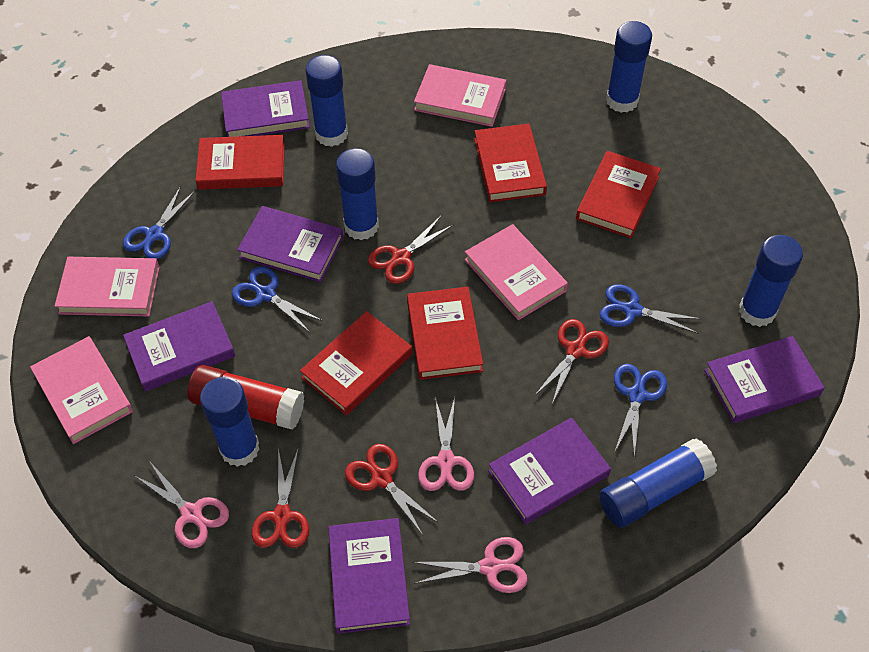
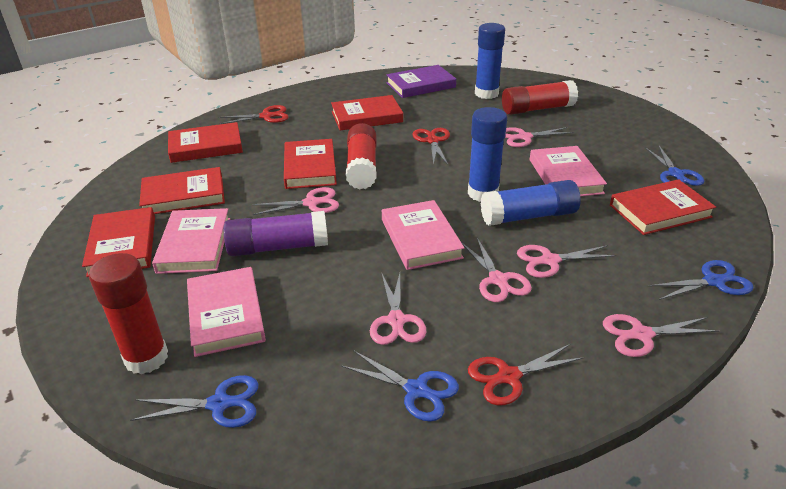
blue glue stick: 6 -> 3
pink scissors: 3 -> 6
purple book: 6 -> 1
purple glue stick: 0 -> 1
red book: 5 -> 6
red glue stick: 1 -> 3
red scissors: 4 -> 3

